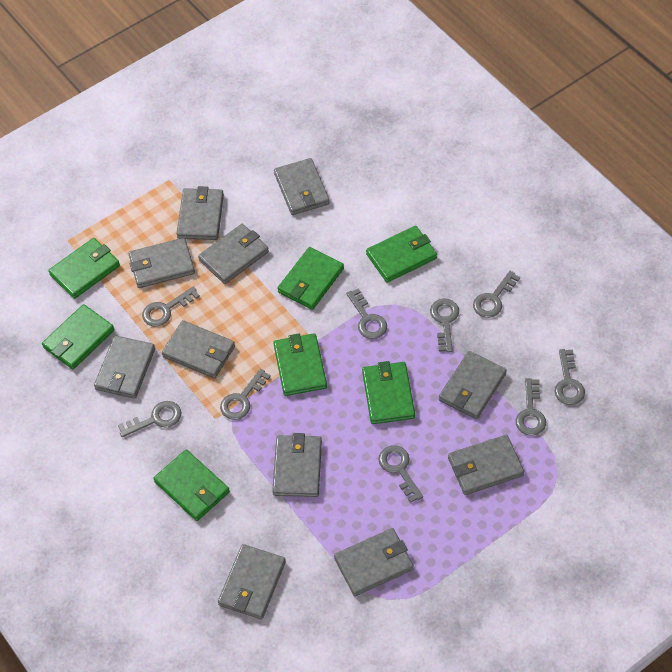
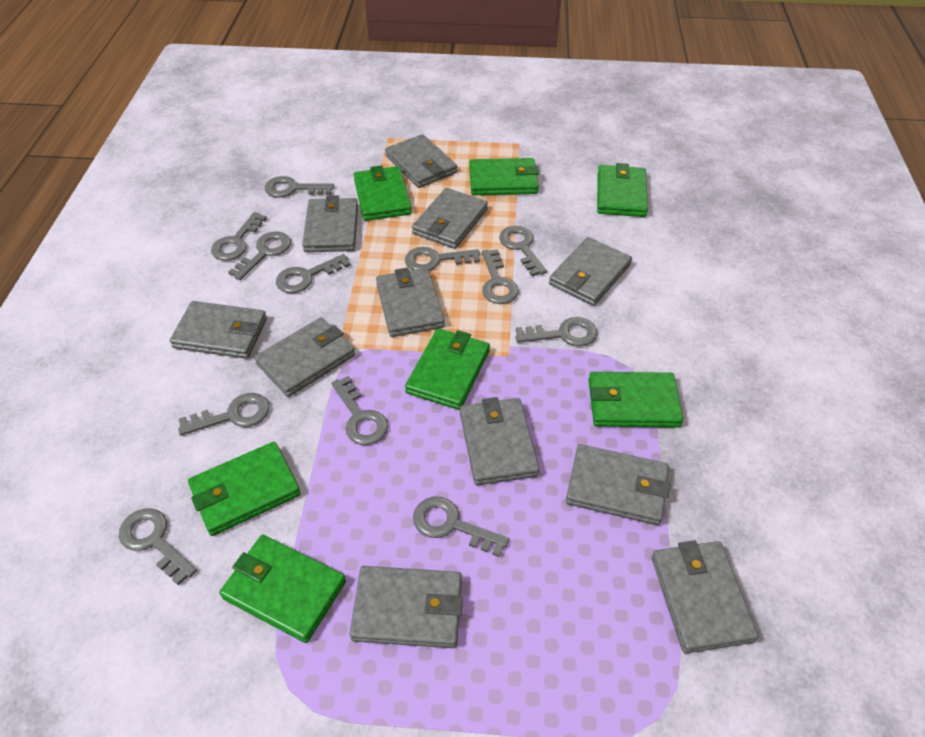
grey key: 9 -> 12

